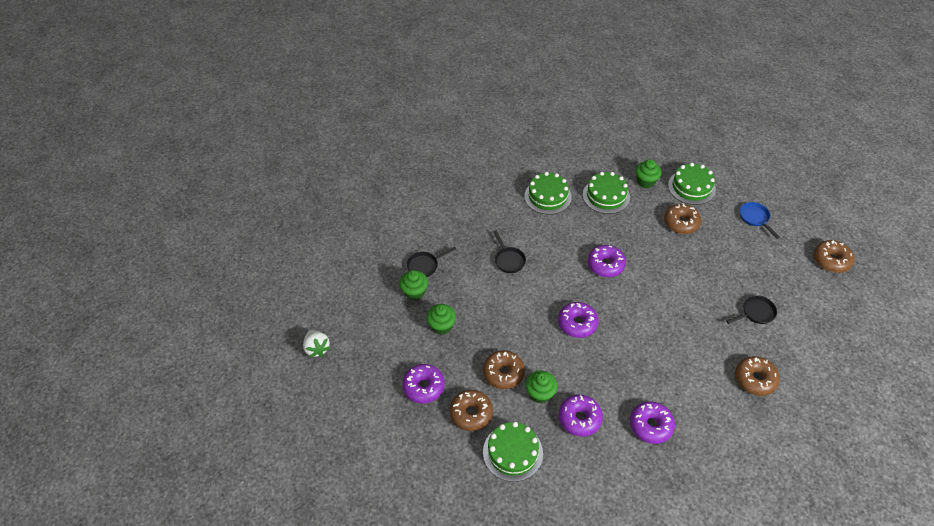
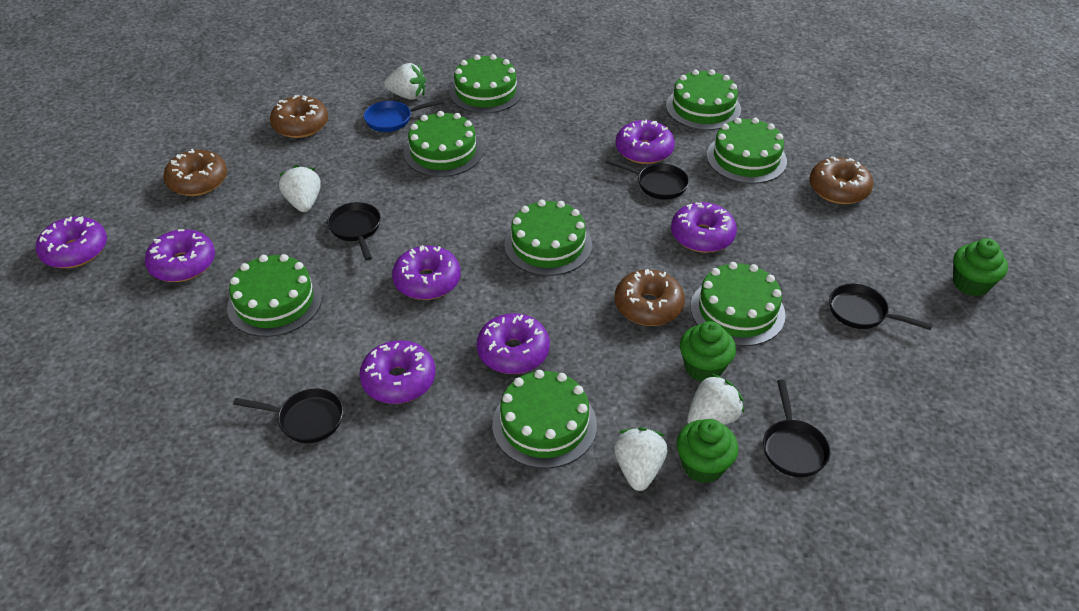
black pan: 3 -> 5
brown donut: 5 -> 4
green cake: 4 -> 8
green cupcake: 4 -> 3
purple donut: 5 -> 7
white strawberry: 1 -> 4

